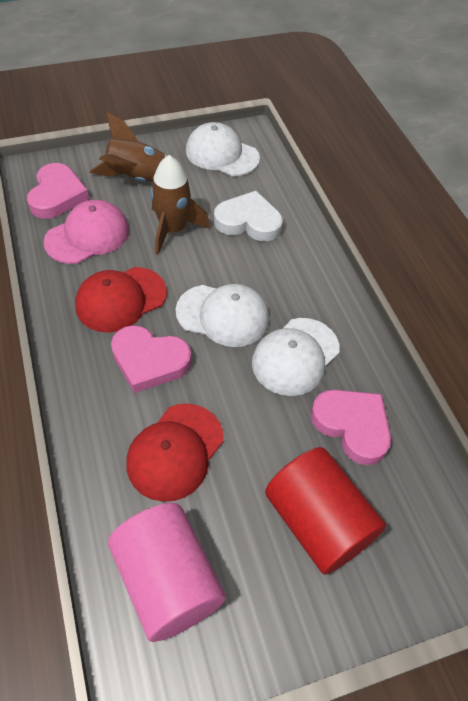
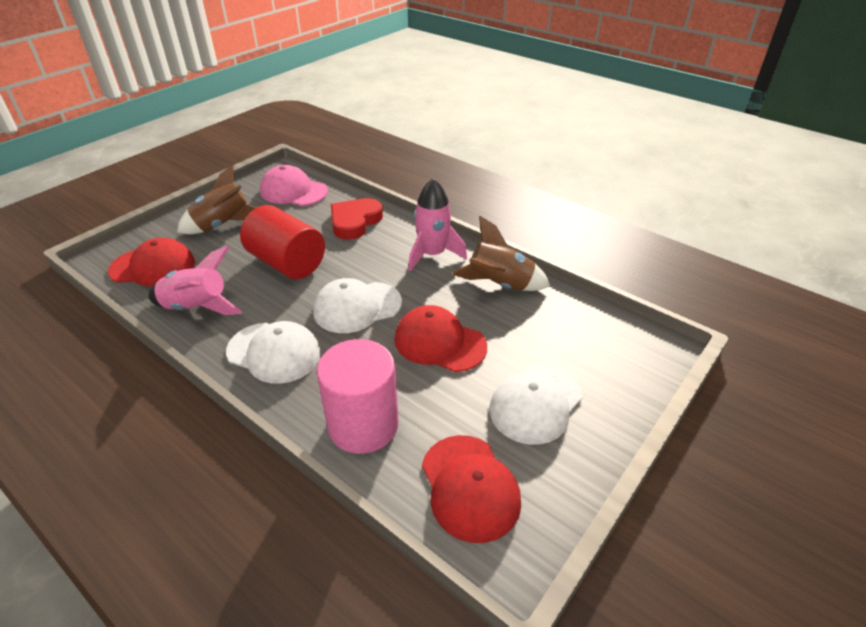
pink heart: 3 -> 0
pink rocket: 0 -> 2
red cap: 2 -> 3
red heart: 0 -> 1
white heart: 1 -> 0

